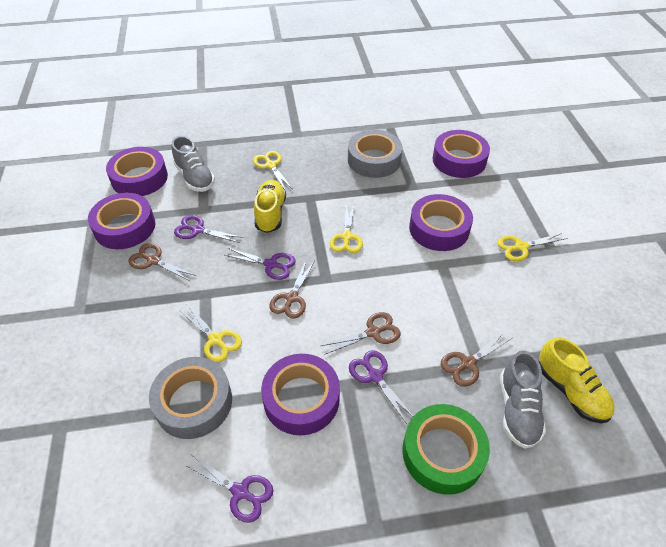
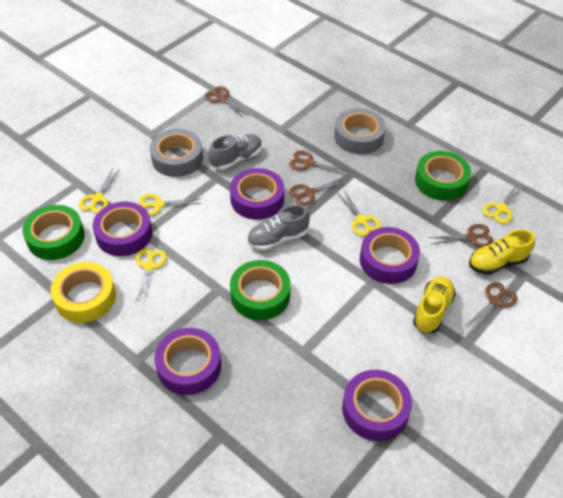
brown scissors: 4 -> 5
green tape: 1 -> 3
purple scissors: 4 -> 0
yellow scissors: 4 -> 5
yellow tape: 0 -> 1

